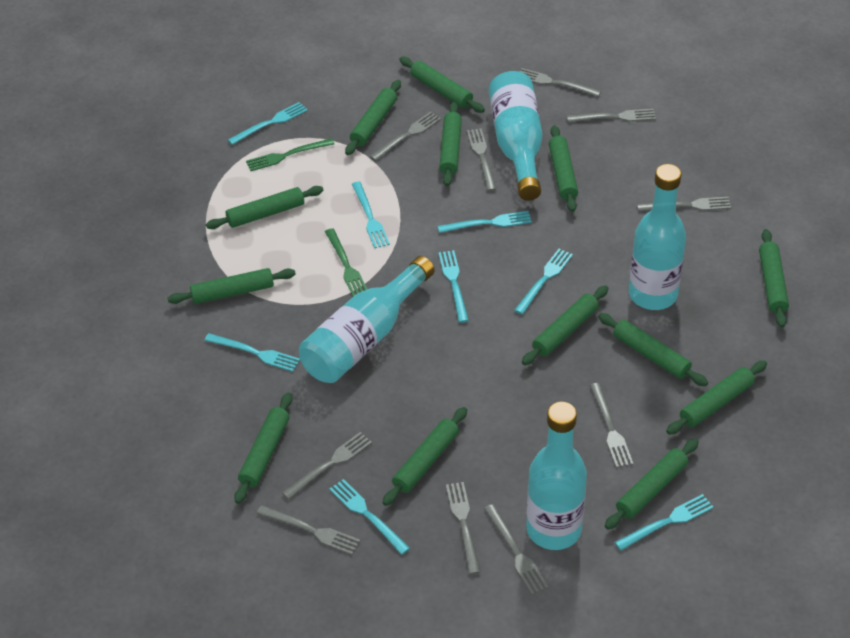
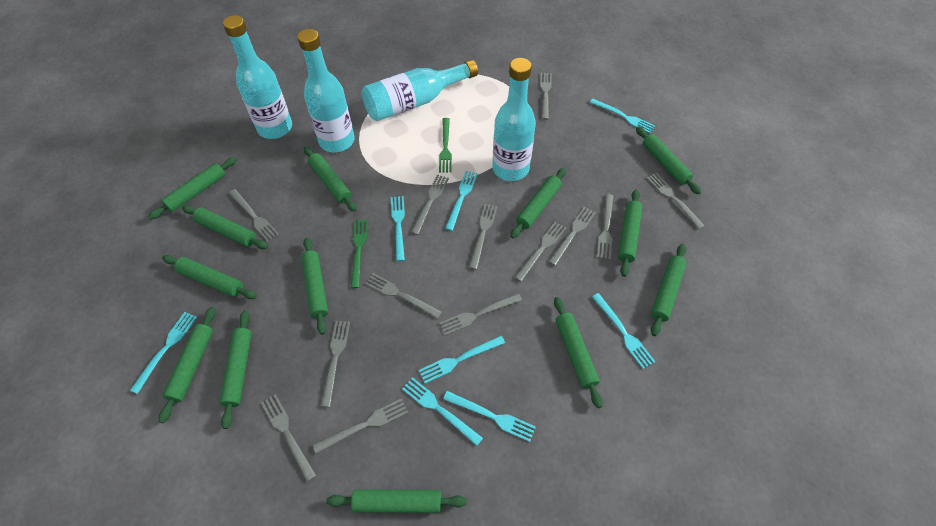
grey fork: 10 -> 13

